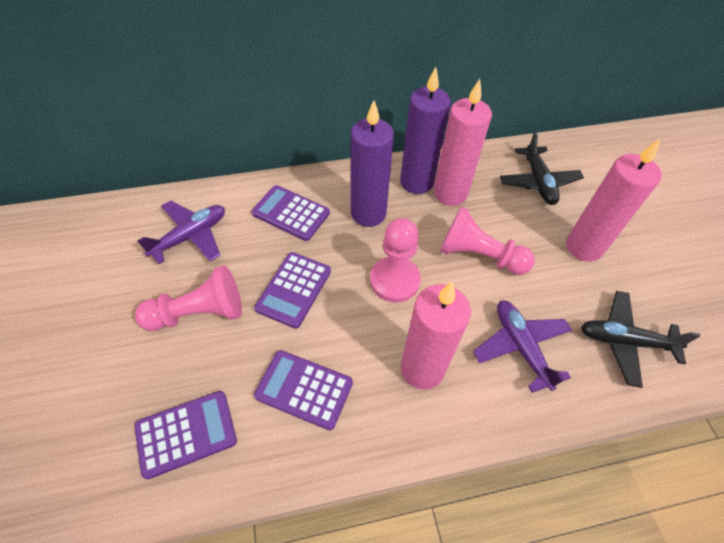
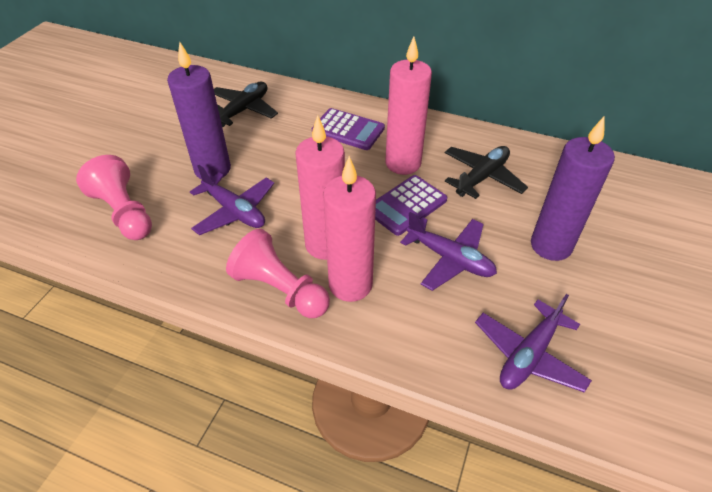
pink pawn: 3 -> 2
purple calculator: 4 -> 2
purple plane: 2 -> 3

